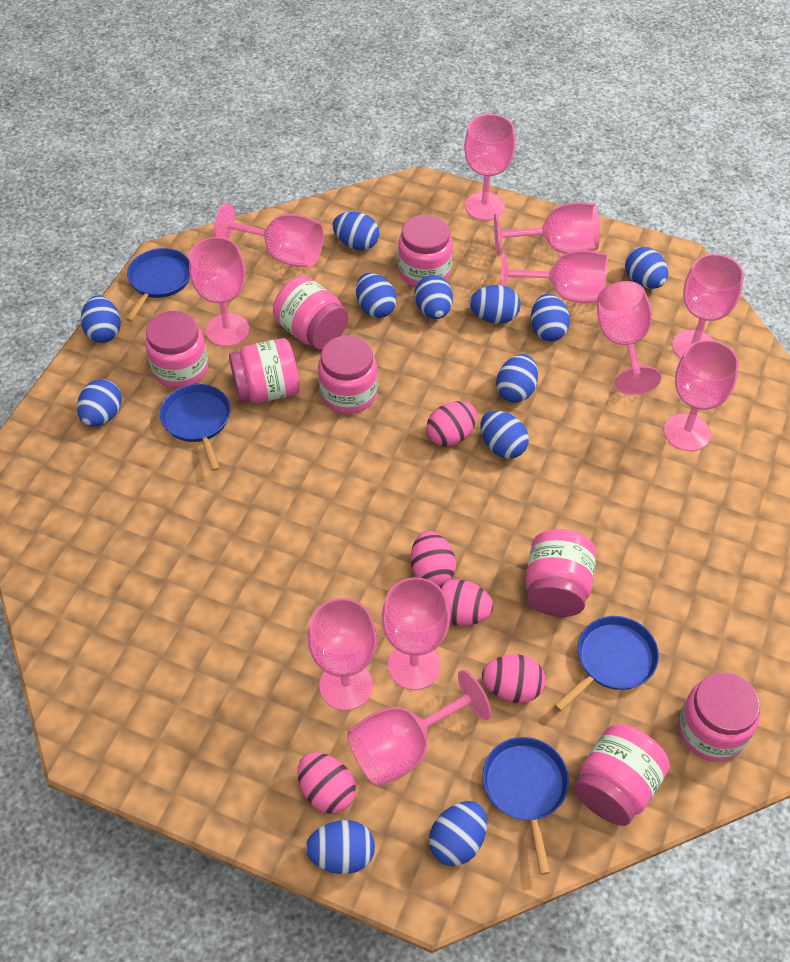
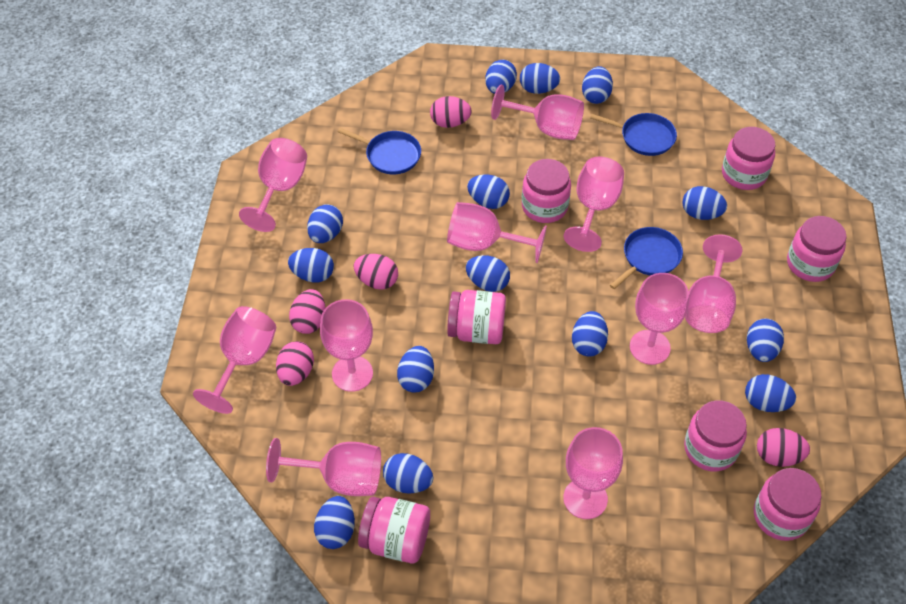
blue egg: 12 -> 14
blue pan: 4 -> 3
pink goblet: 11 -> 10
pink jar: 8 -> 7

